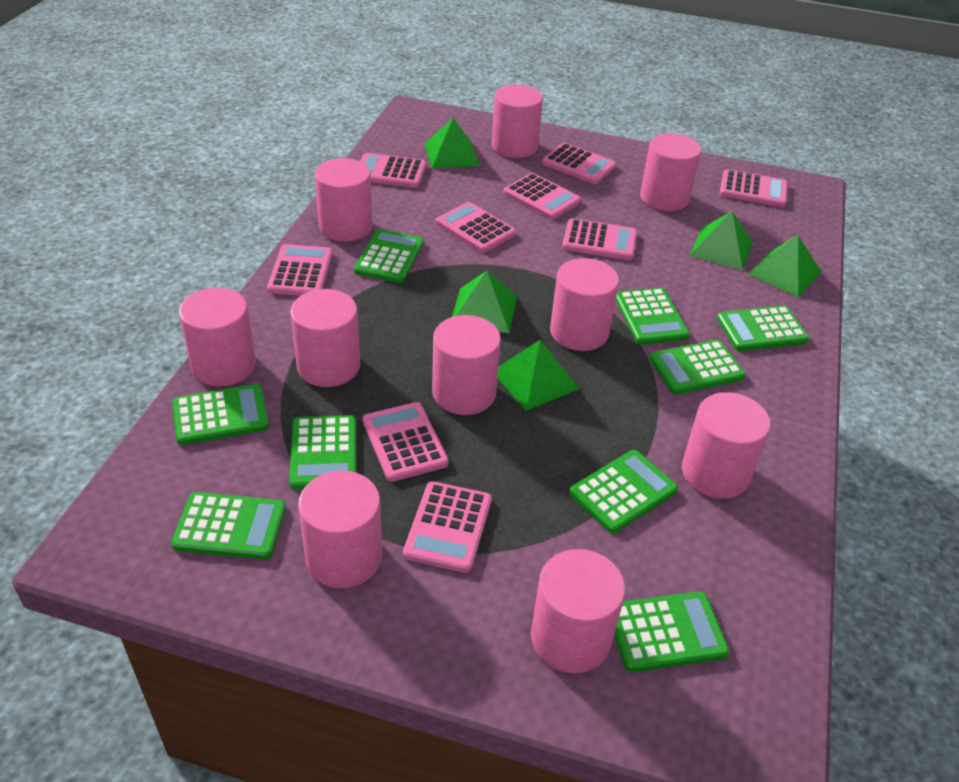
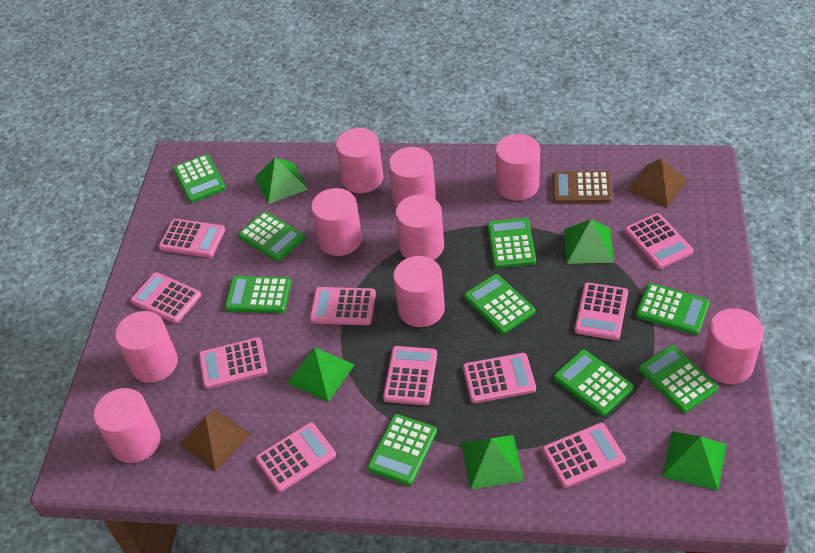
brown calculator: 0 -> 1
brown pyramid: 0 -> 2
pink calculator: 9 -> 10
pink cylinder: 10 -> 9

